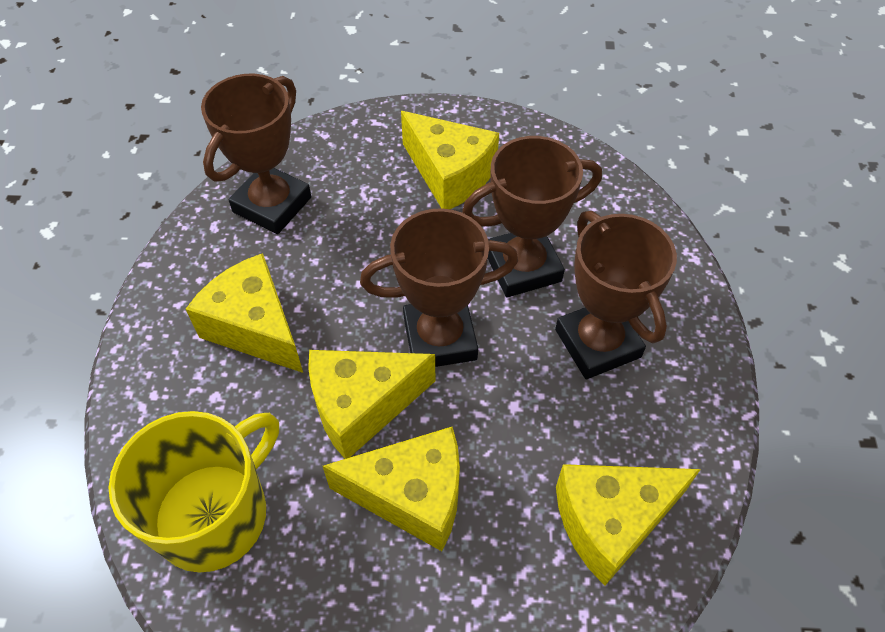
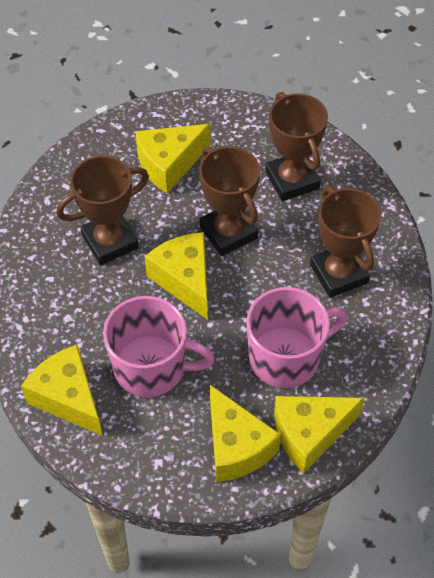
pink mug: 0 -> 2
yellow mug: 1 -> 0

